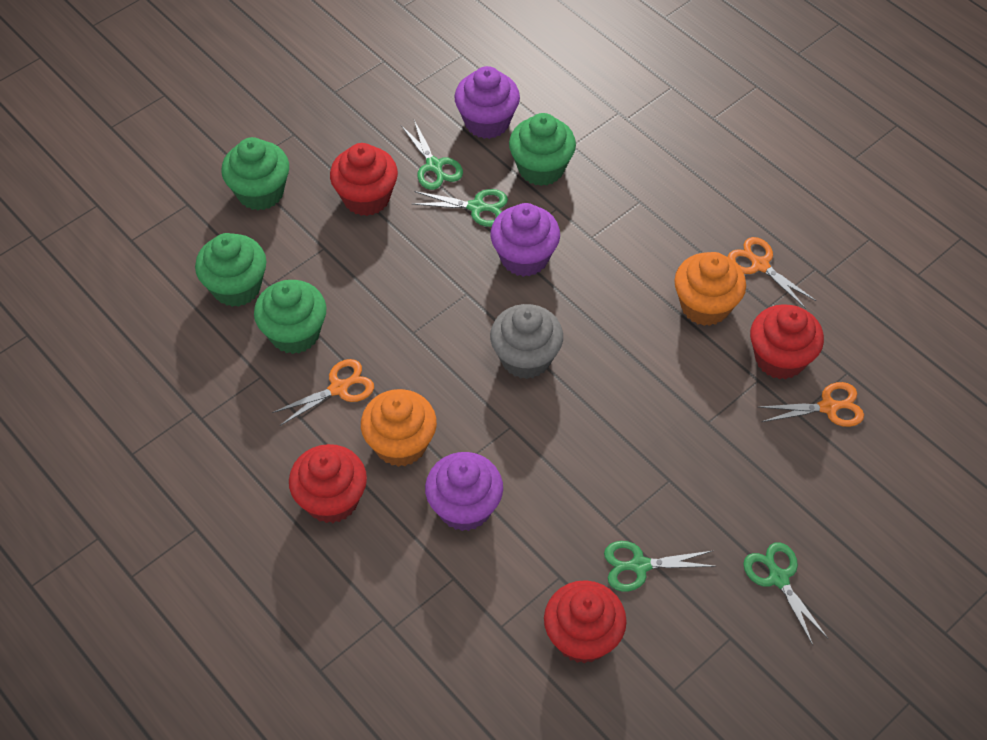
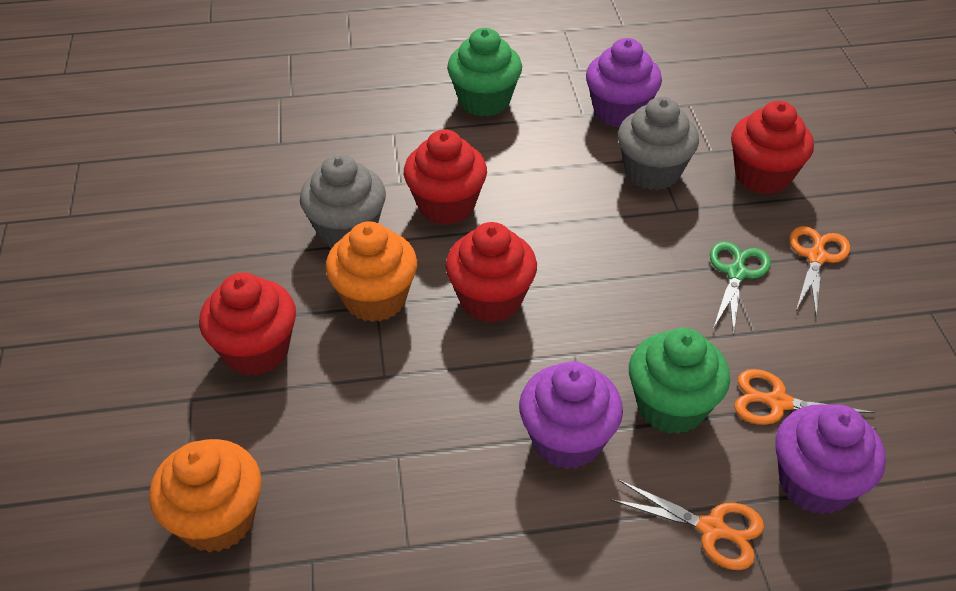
green cupcake: 4 -> 2
green scissors: 4 -> 1
grey cupcake: 1 -> 2

